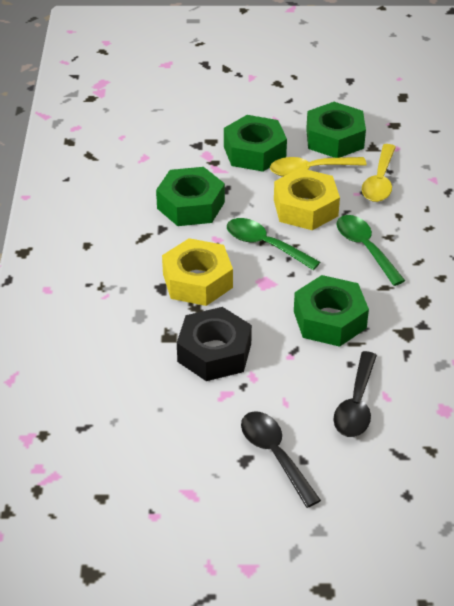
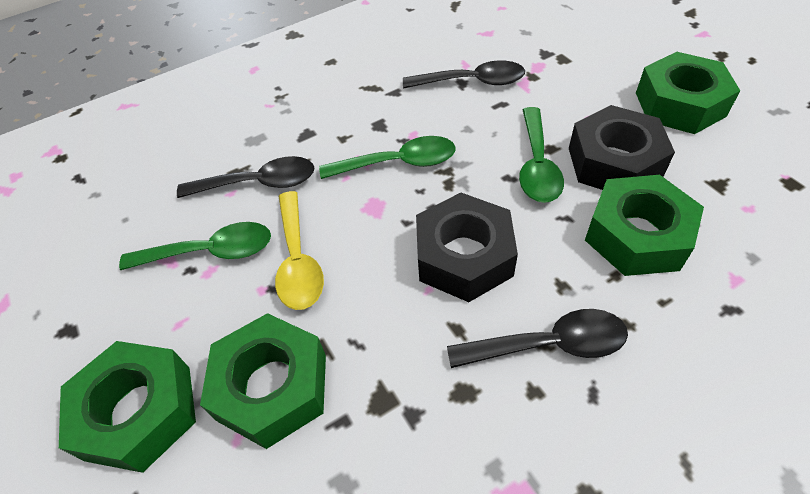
black nut: 1 -> 2
black spoon: 2 -> 3
green spoon: 2 -> 3
yellow nut: 2 -> 0
yellow spoon: 2 -> 1

